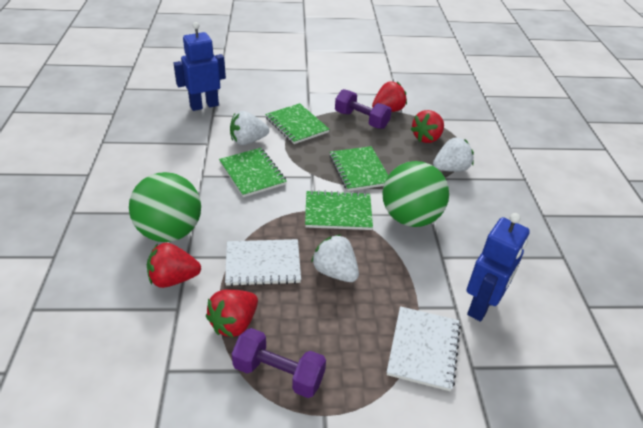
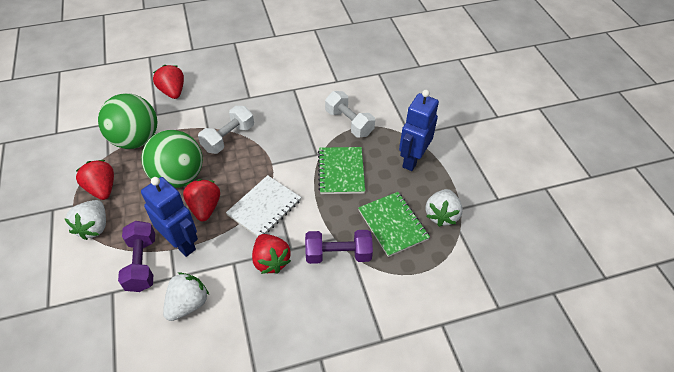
green notebook: 4 -> 2
white dumbbell: 0 -> 2
white notebook: 2 -> 1

